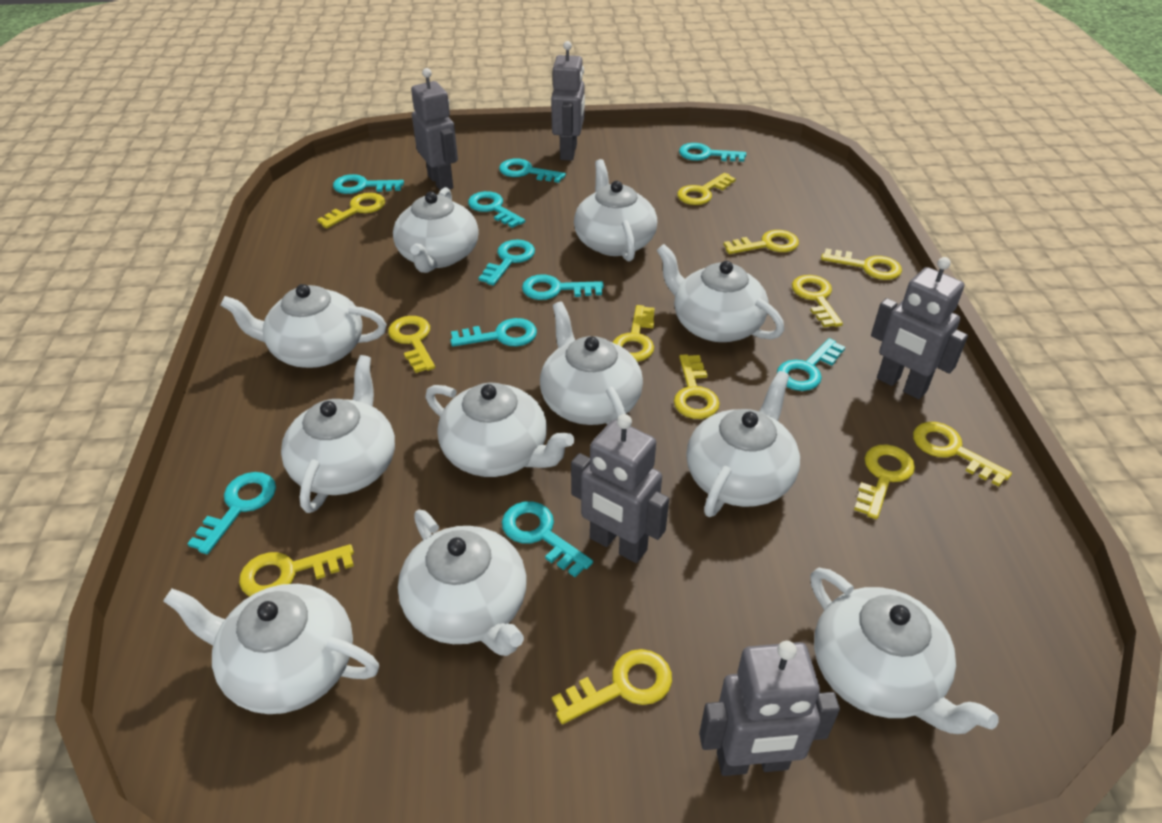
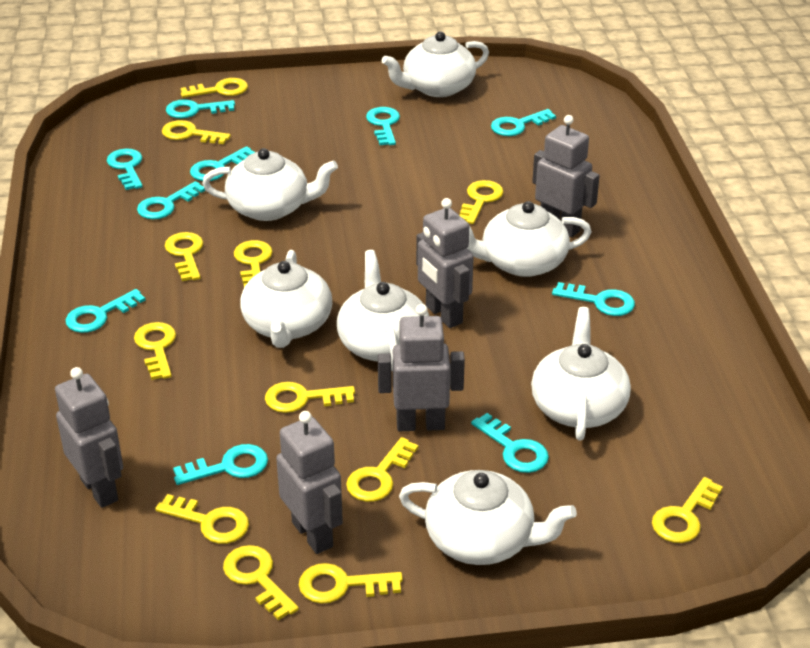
white teapot: 11 -> 7

